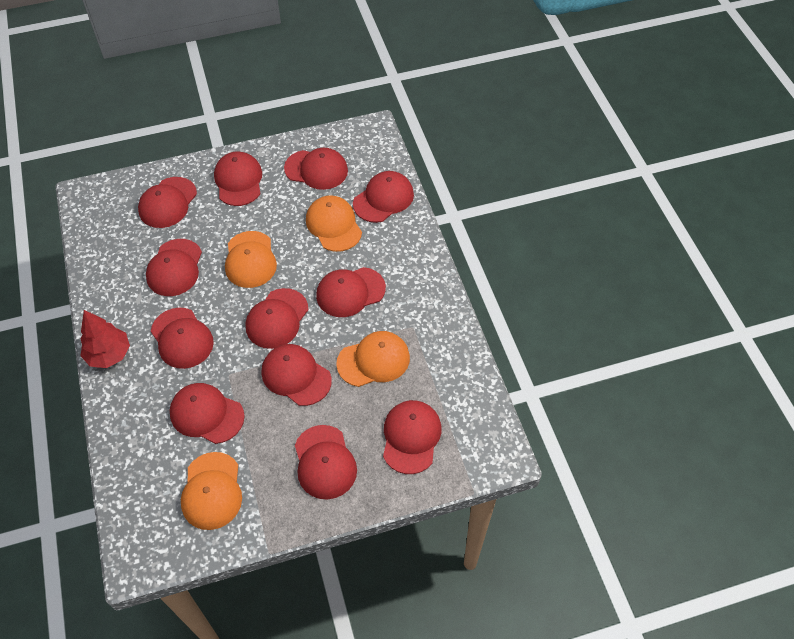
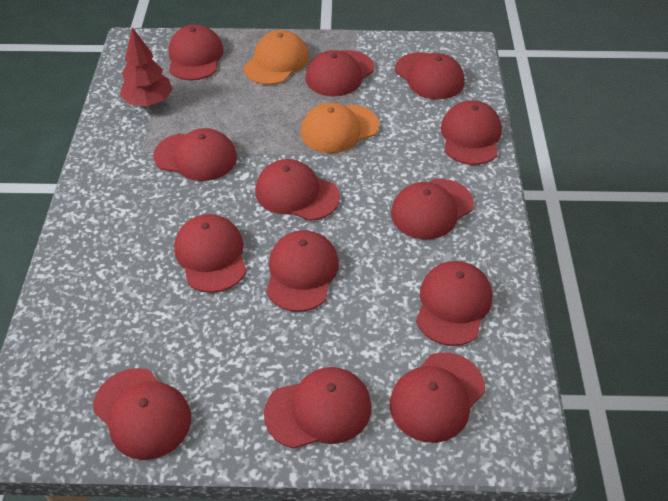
orange cap: 4 -> 2
red cap: 12 -> 13

